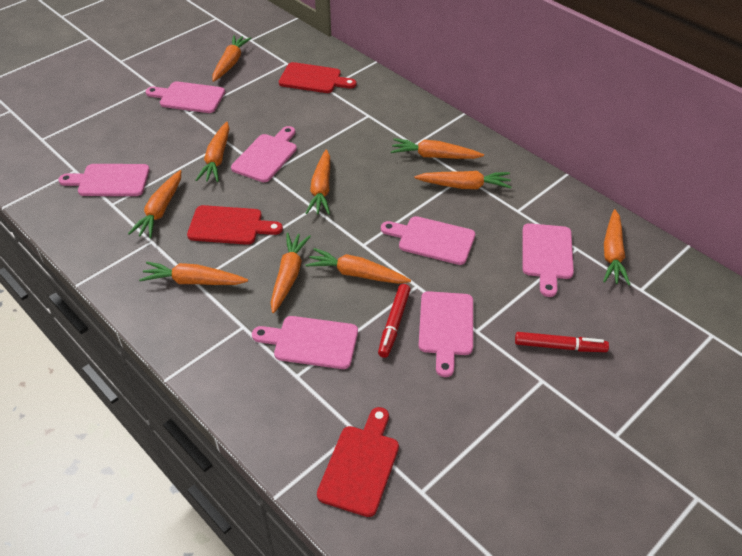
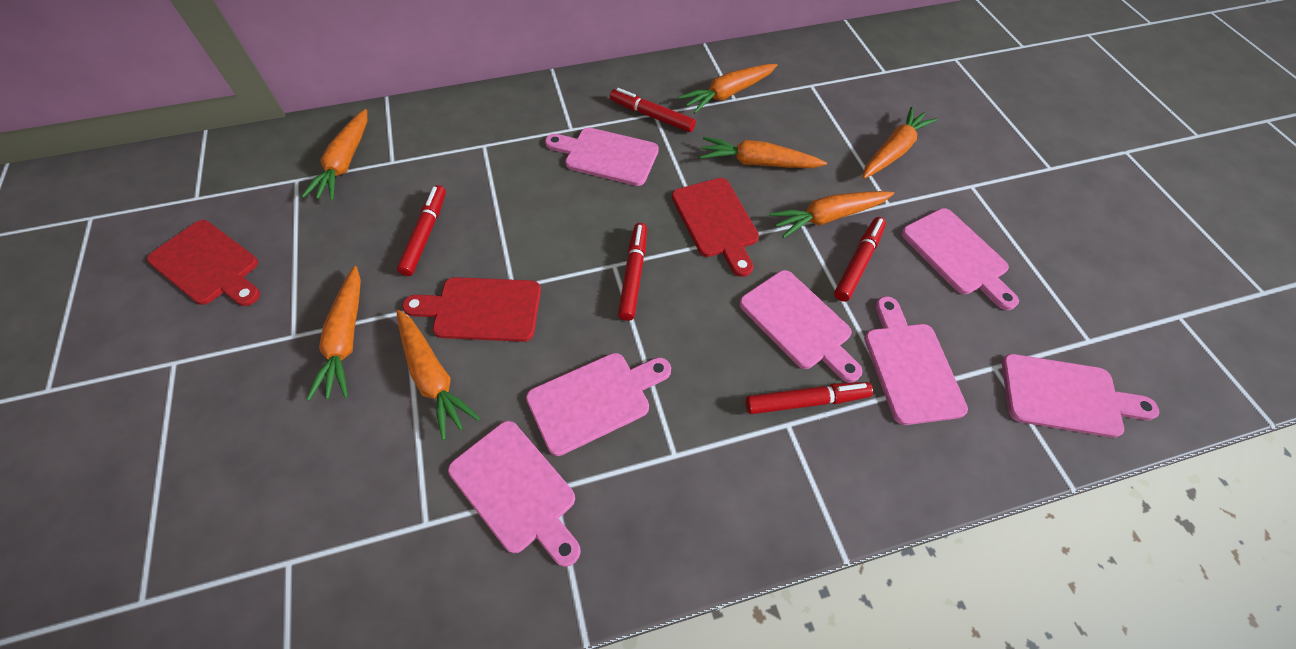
orange carrot: 10 -> 7
red marker: 2 -> 5

